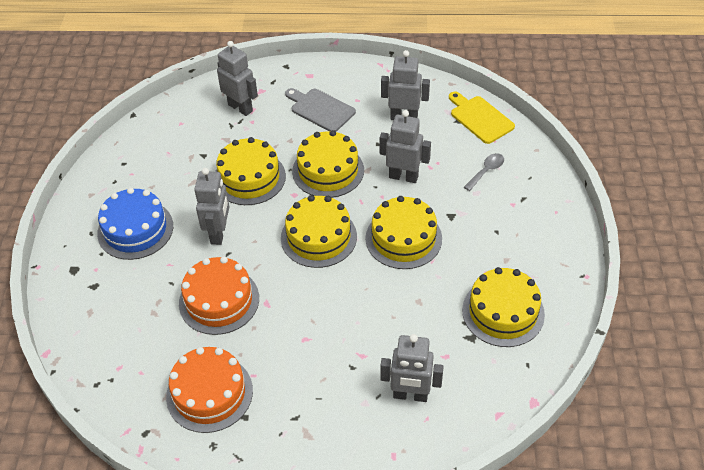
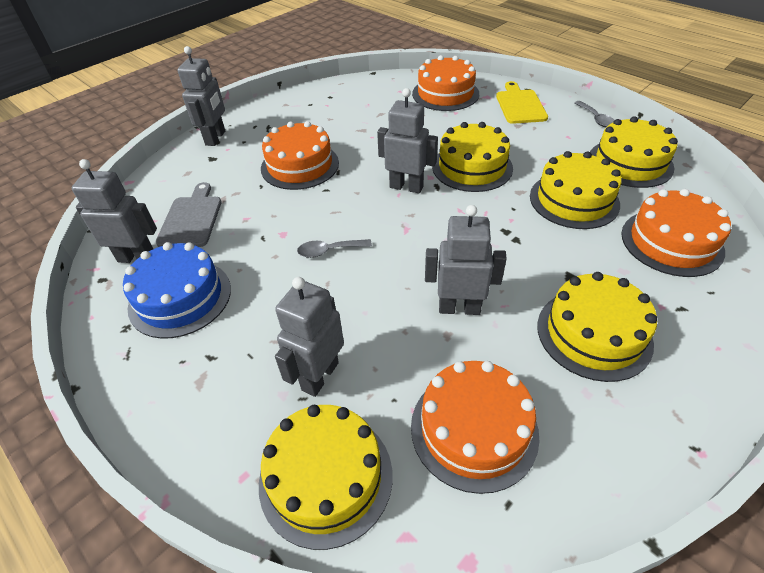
grey spoon: 1 -> 2
orange cake: 2 -> 4

